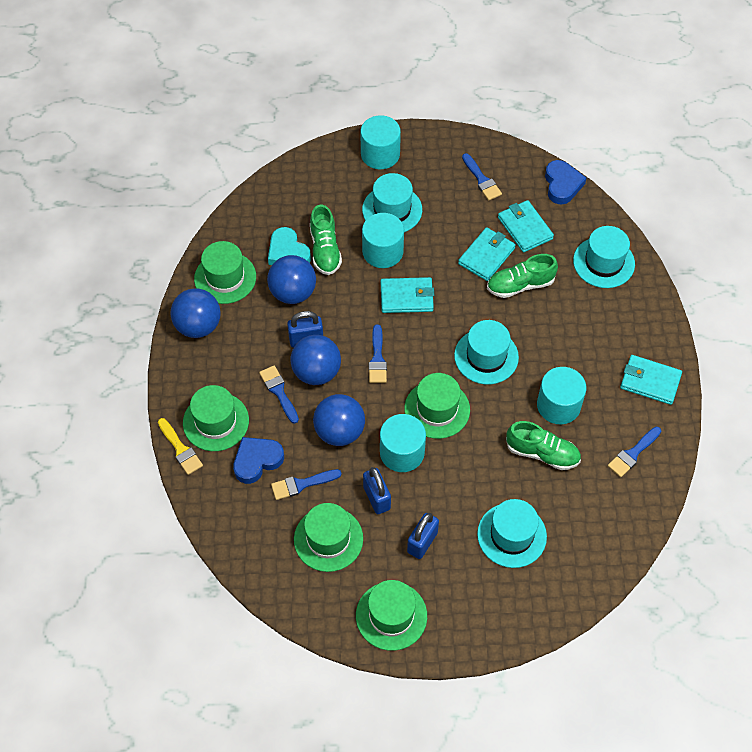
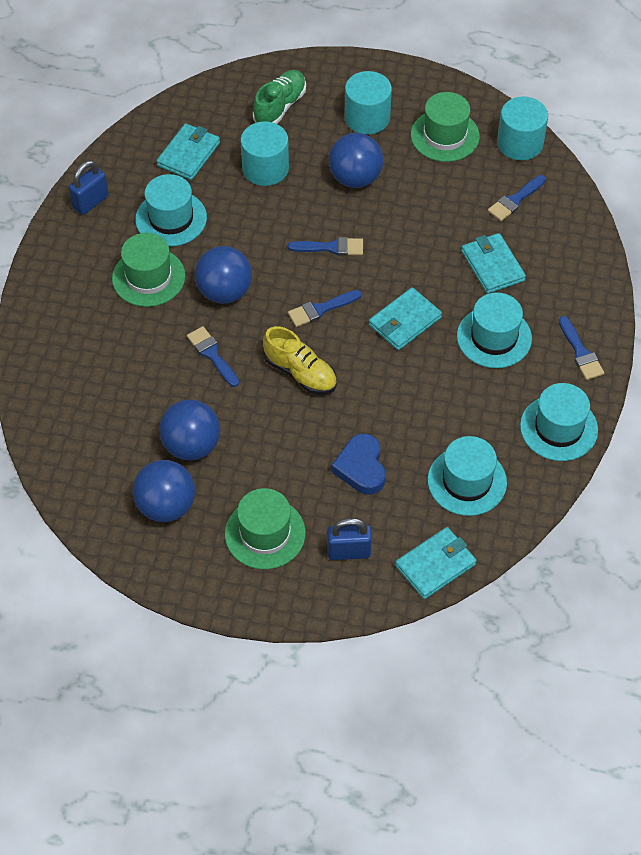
blue heart: 2 -> 1
blue padlock: 3 -> 2
green hat: 5 -> 3
green shoe: 3 -> 1
turquoise cylinder: 4 -> 3
turquoise heart: 1 -> 0
yellow brush: 1 -> 0
yellow shoe: 0 -> 1

